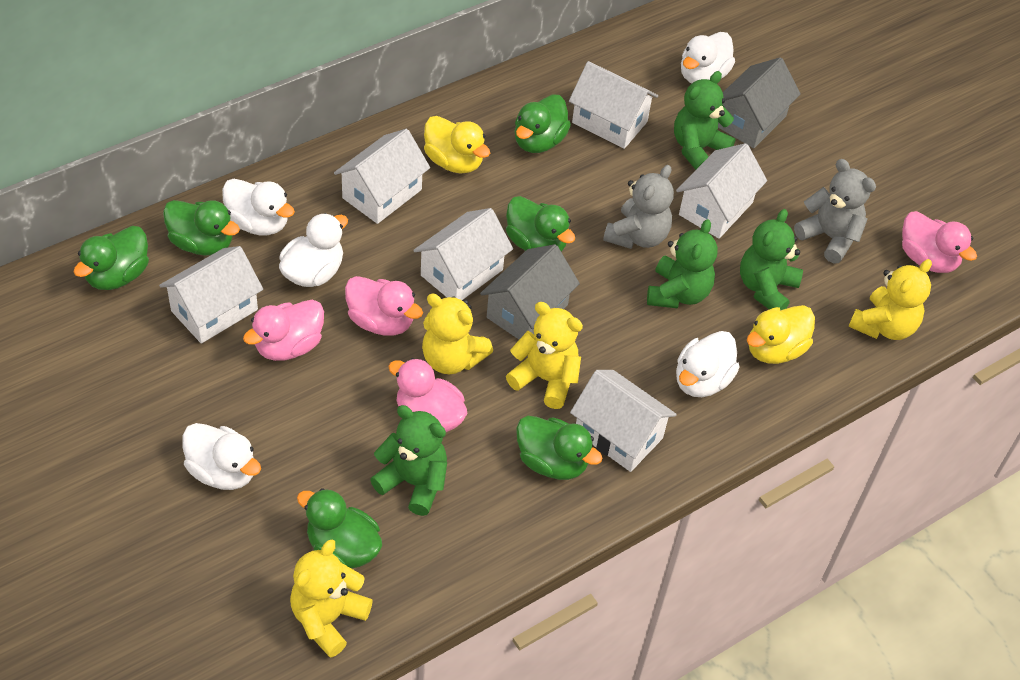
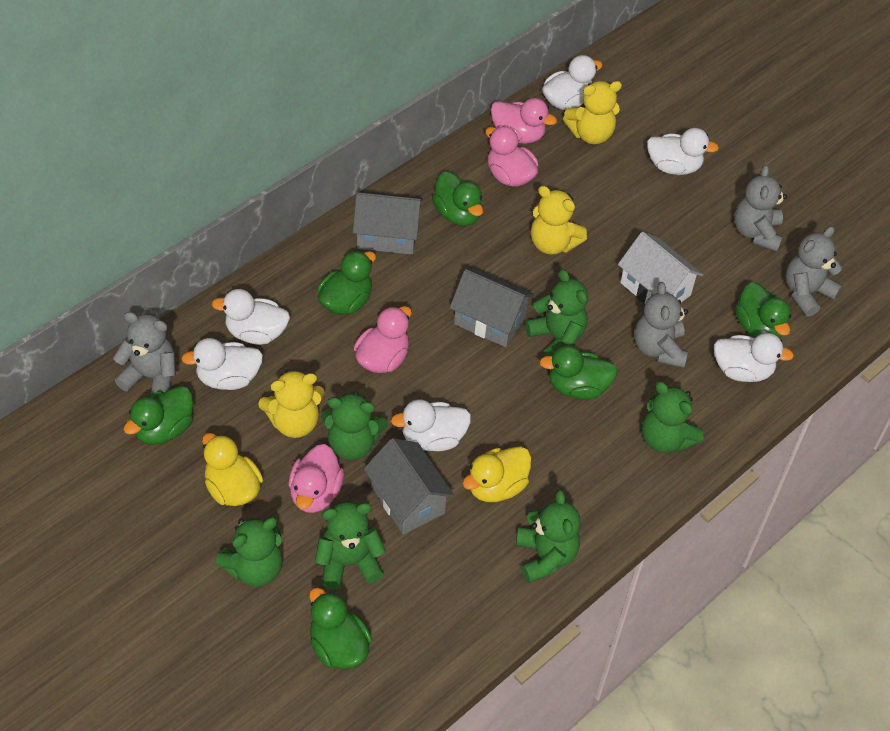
green teddy bear: 4 -> 6
grey house: 2 -> 3
grey teddy bear: 2 -> 4
white duck: 5 -> 6
white house: 6 -> 1
yellow teddy bear: 4 -> 3

